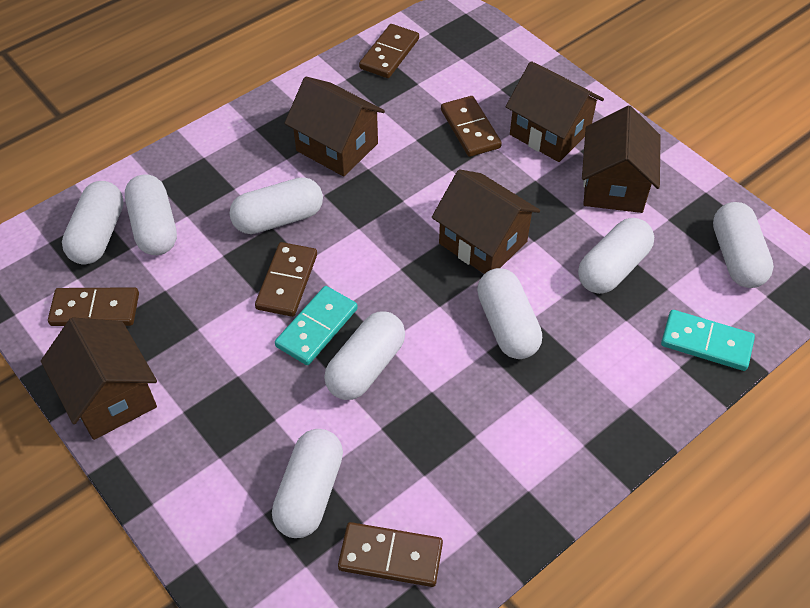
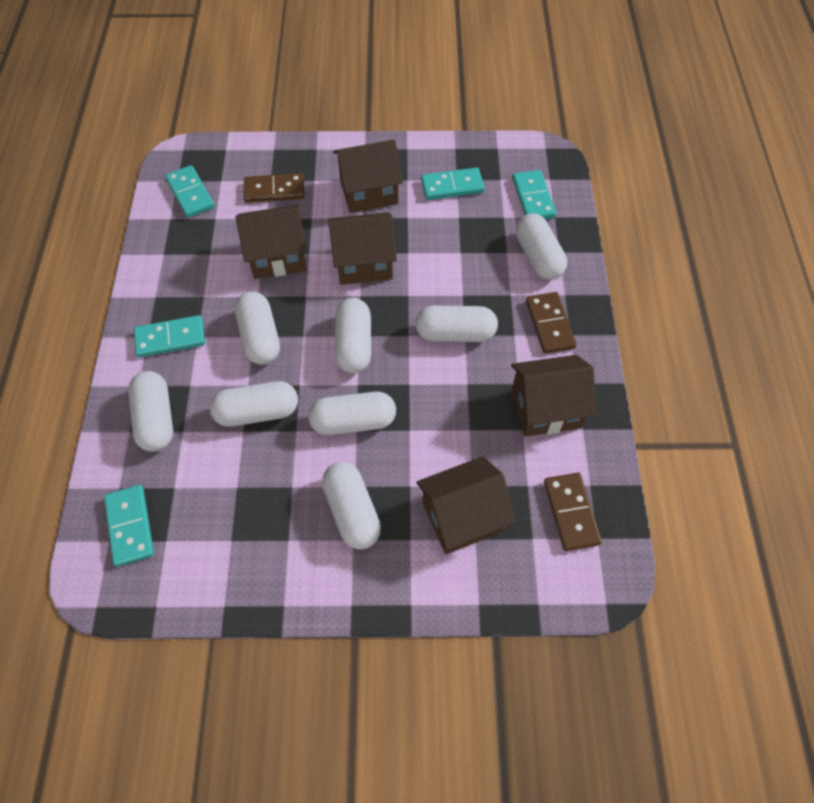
brown domino: 5 -> 3
turquoise domino: 2 -> 5

